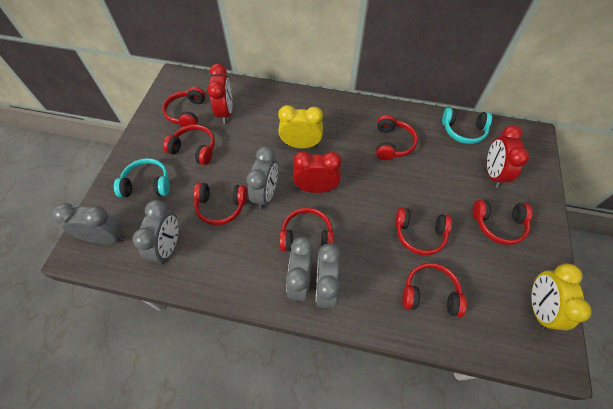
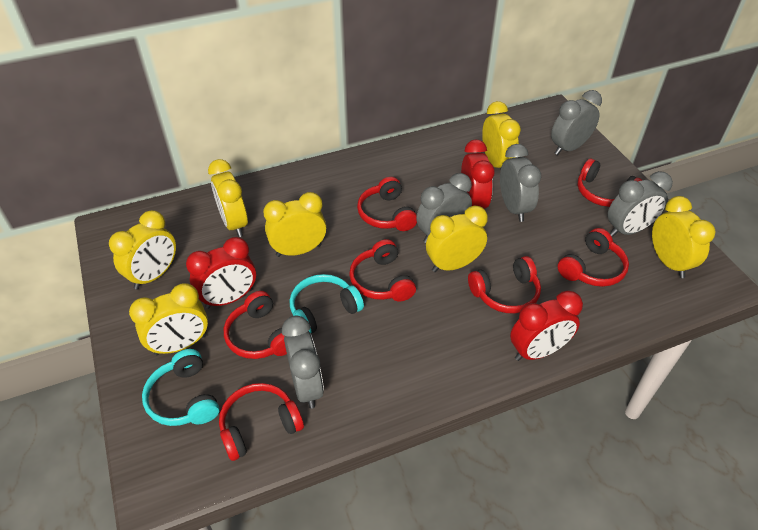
red headphones: 8 -> 7
yellow clock: 2 -> 7

